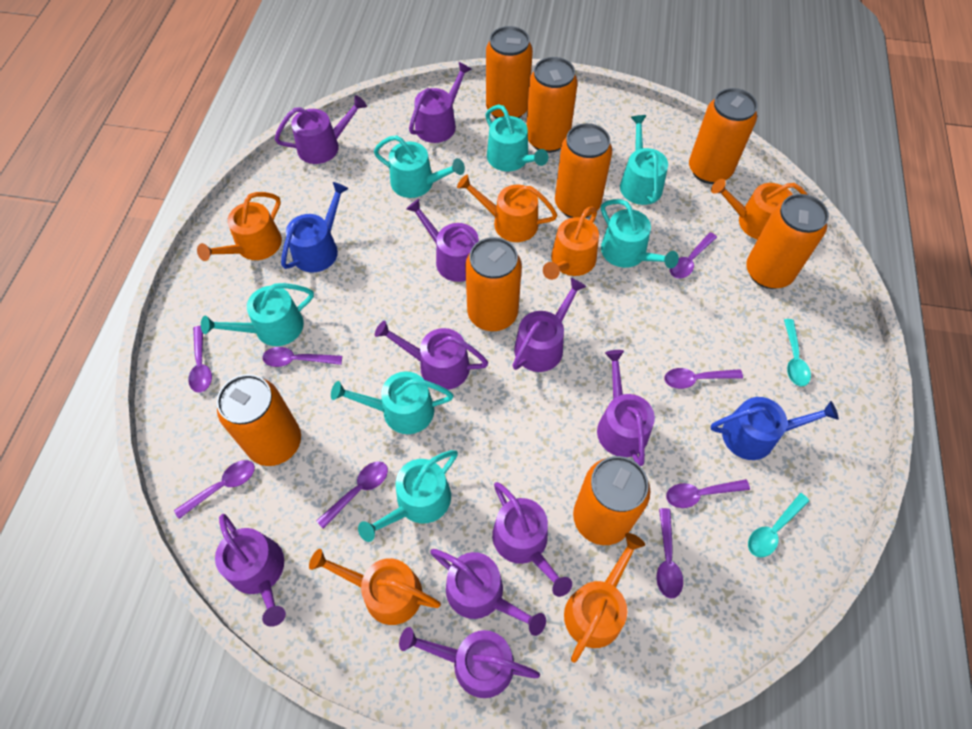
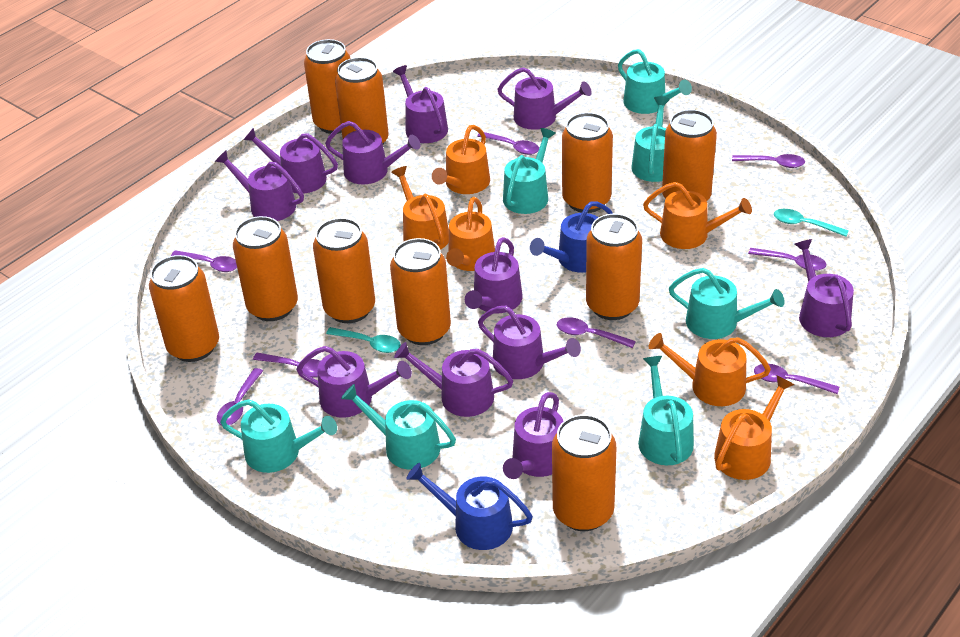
orange can: 8 -> 10
purple watering can: 10 -> 11

